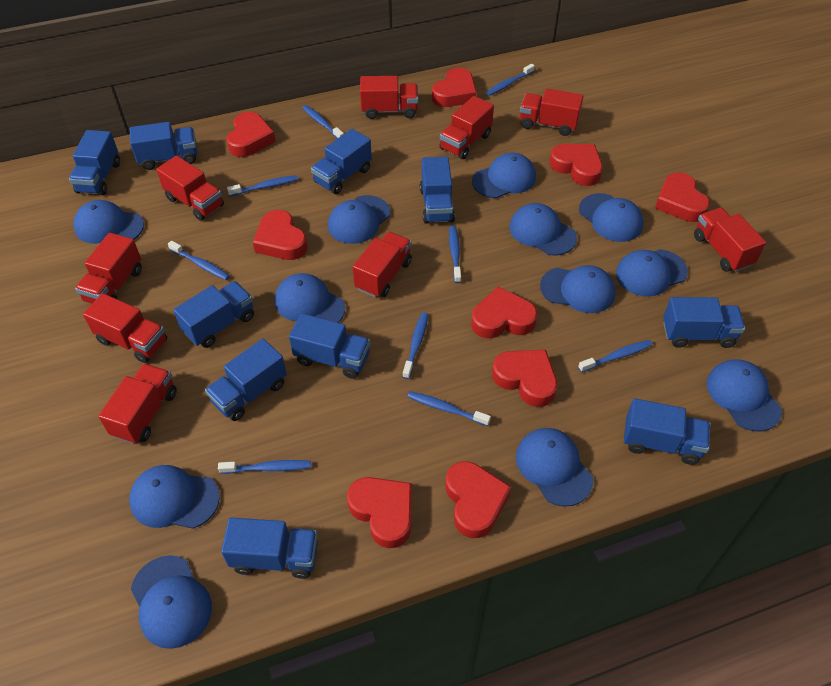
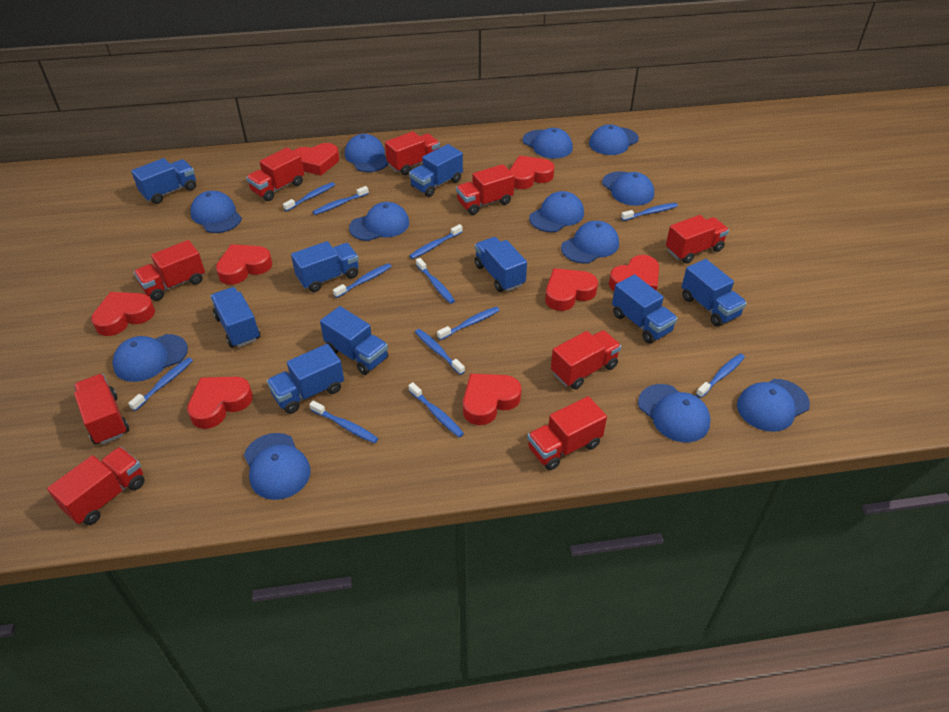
blue toothbrush: 9 -> 12
blue truck: 10 -> 9
red heart: 9 -> 8

